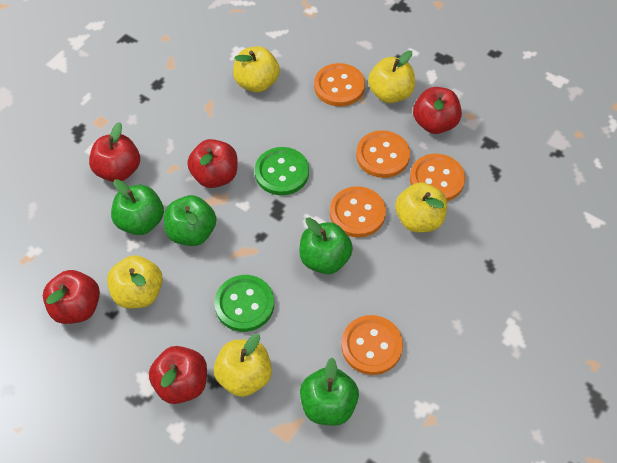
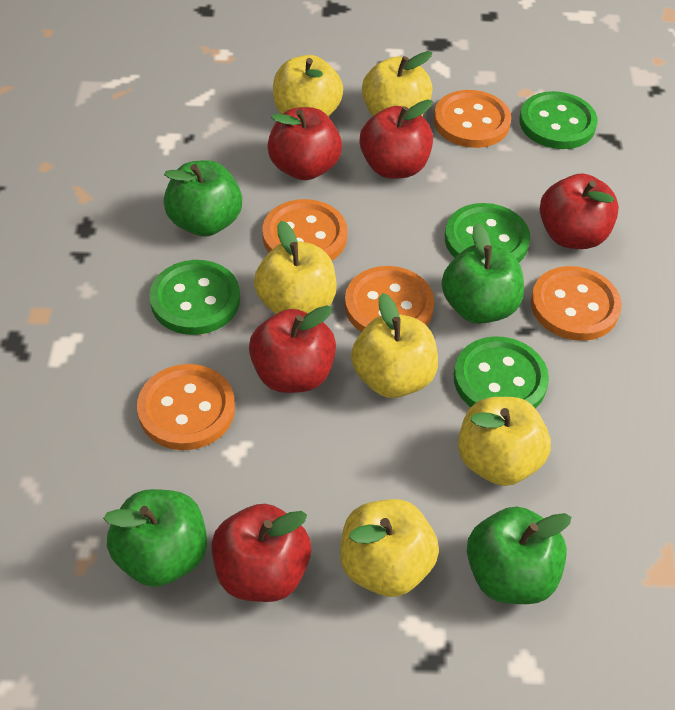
green button: 2 -> 4
yellow apple: 5 -> 6

